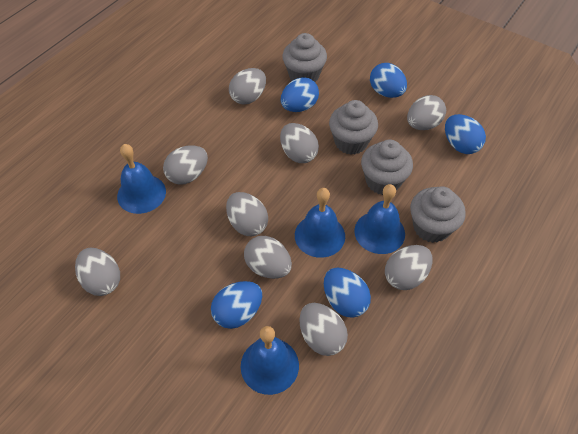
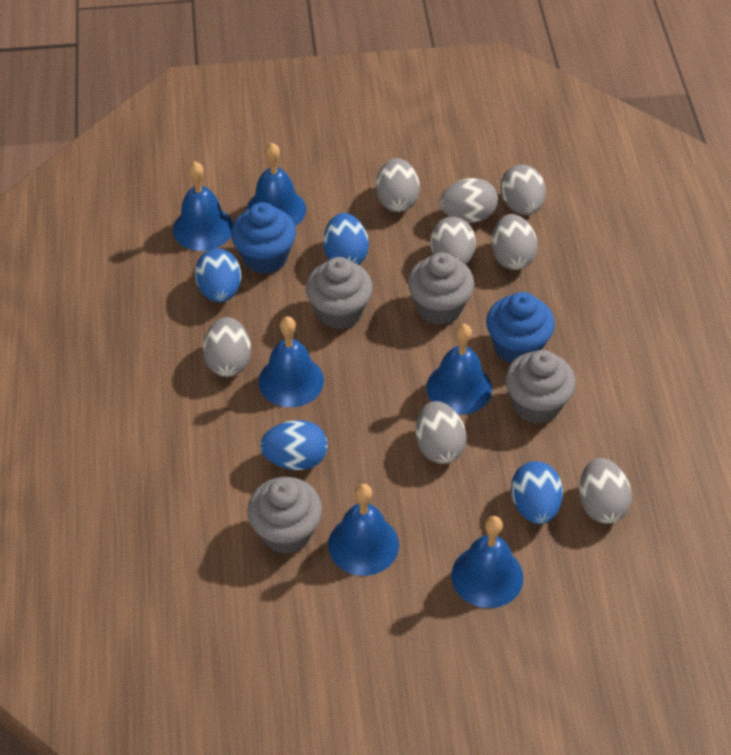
blue bell: 4 -> 6
blue cupcake: 0 -> 2
blue egg: 5 -> 4
grey egg: 9 -> 8

